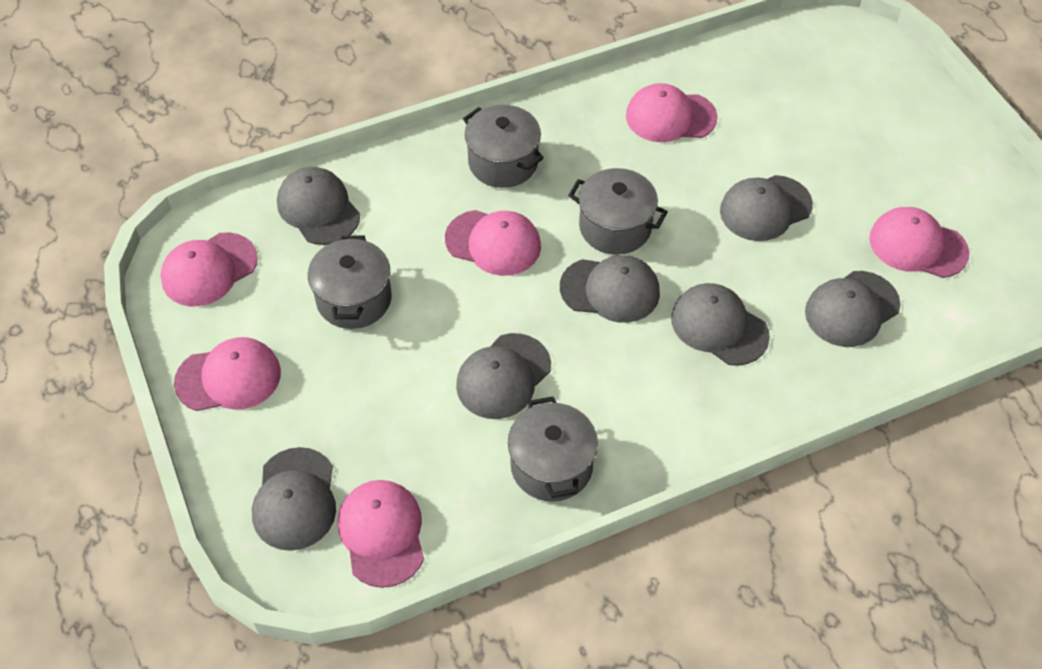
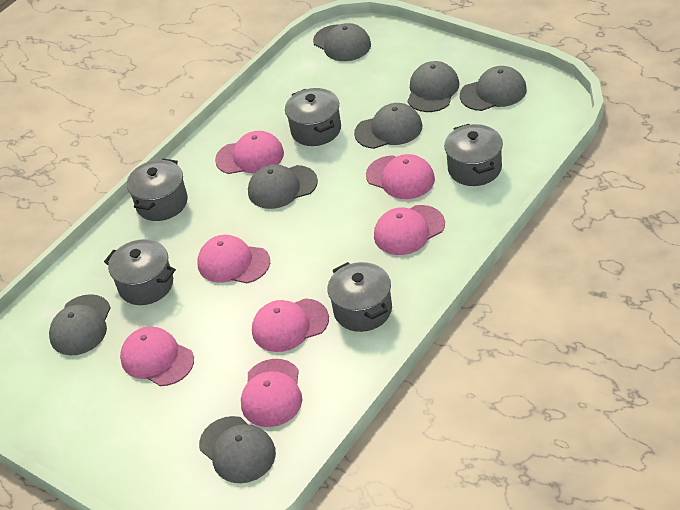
grey pot: 4 -> 5
pink cap: 6 -> 7

